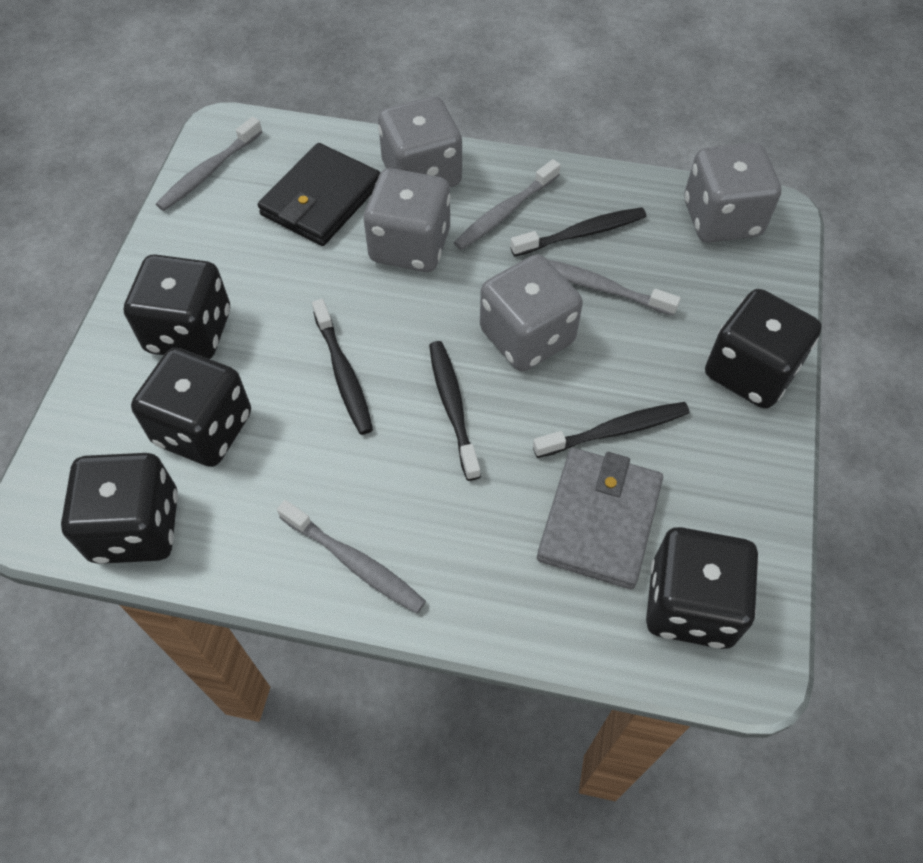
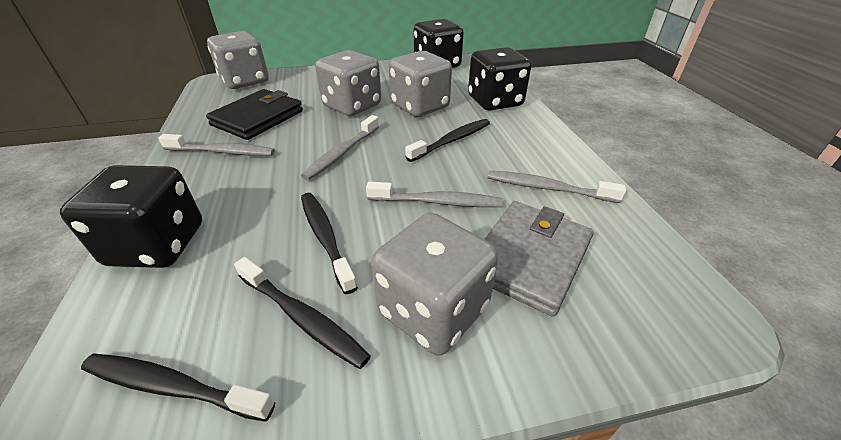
black dice: 5 -> 3

